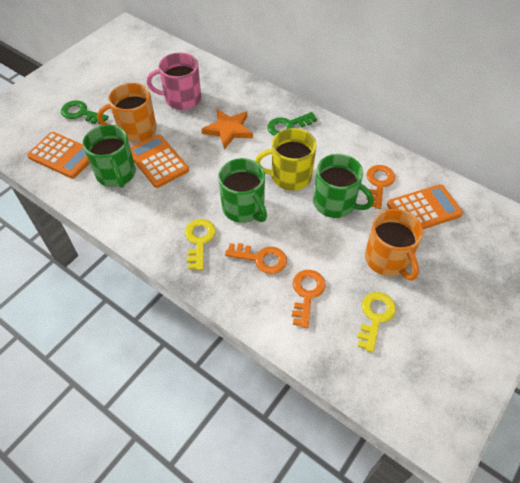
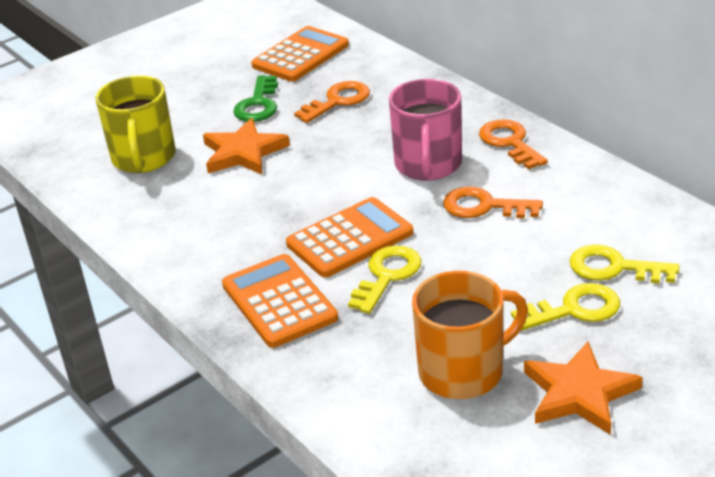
green key: 2 -> 1
green mug: 3 -> 0
orange mug: 2 -> 1
orange star: 1 -> 2
yellow key: 2 -> 3

